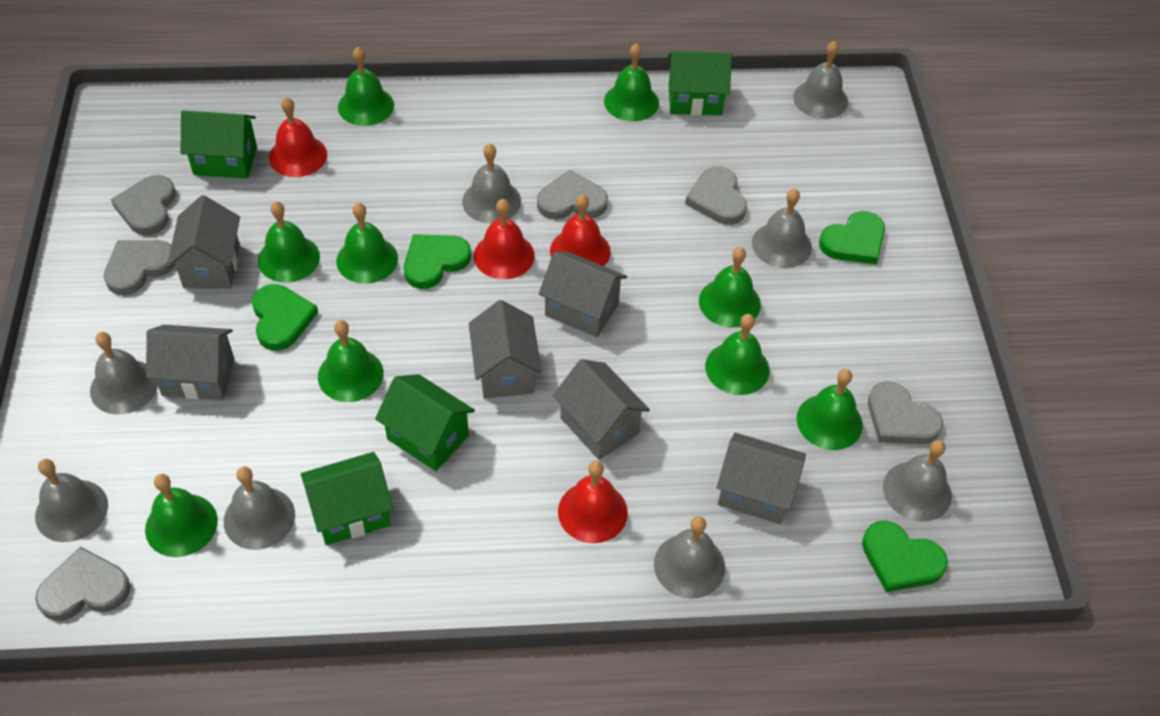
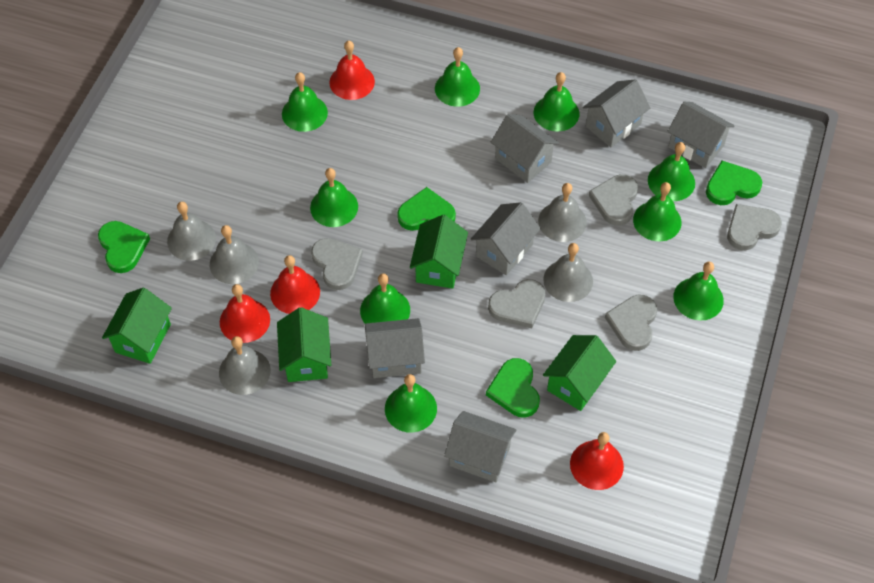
grey bell: 8 -> 5
grey heart: 6 -> 5

